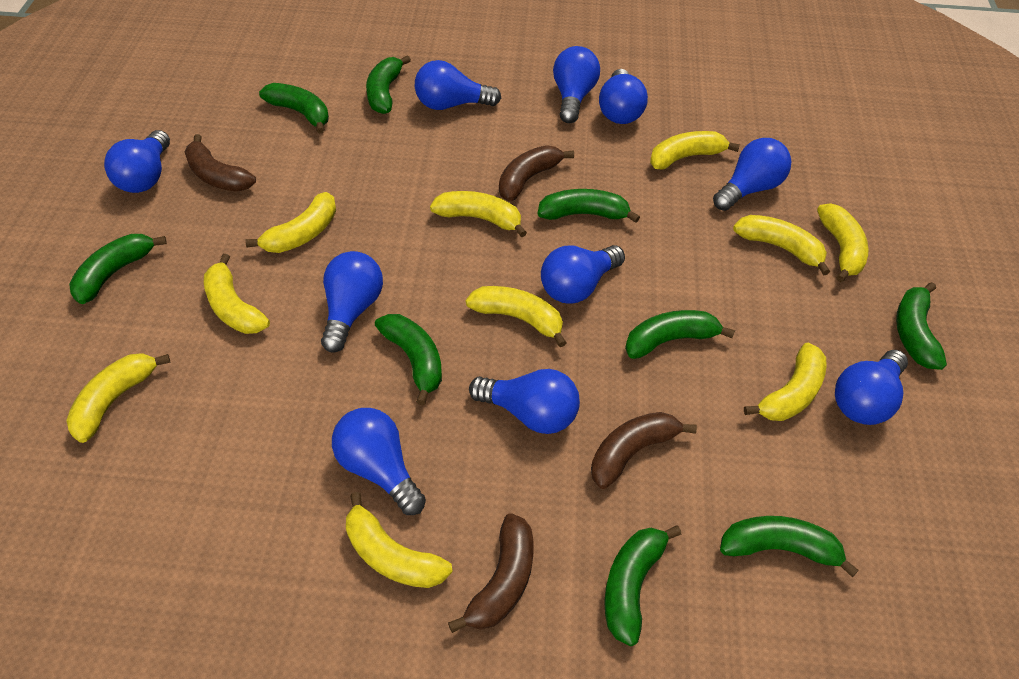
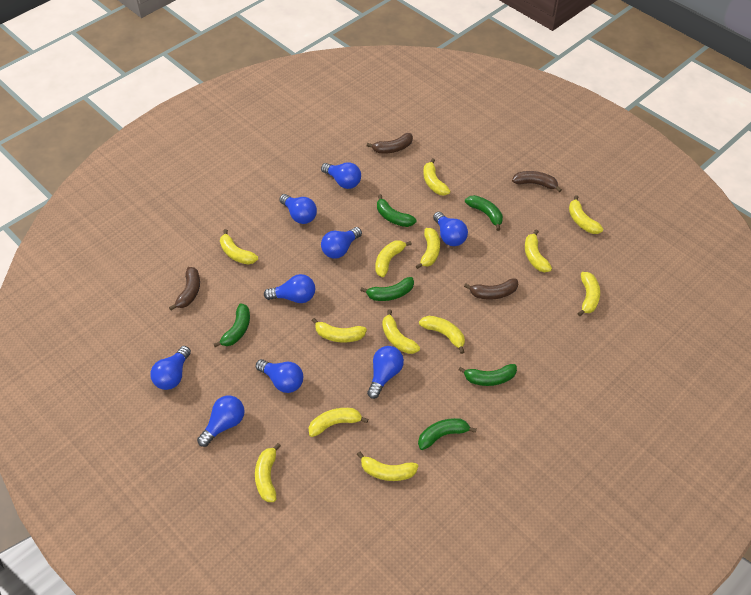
blue light bulb: 10 -> 9
green banana: 9 -> 6
yellow banana: 10 -> 13

